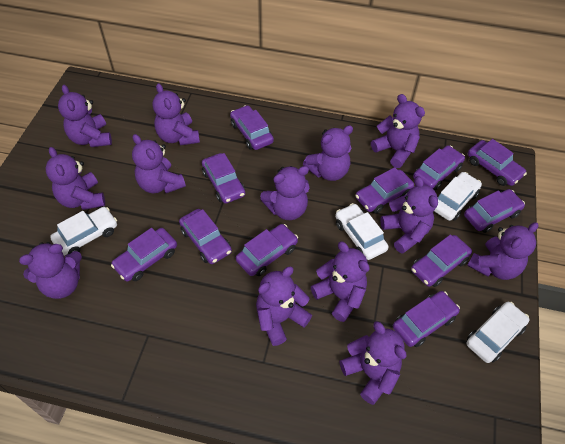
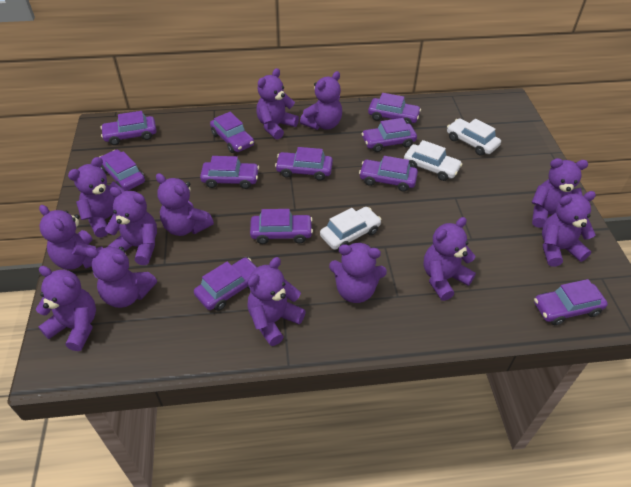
white car: 4 -> 3

